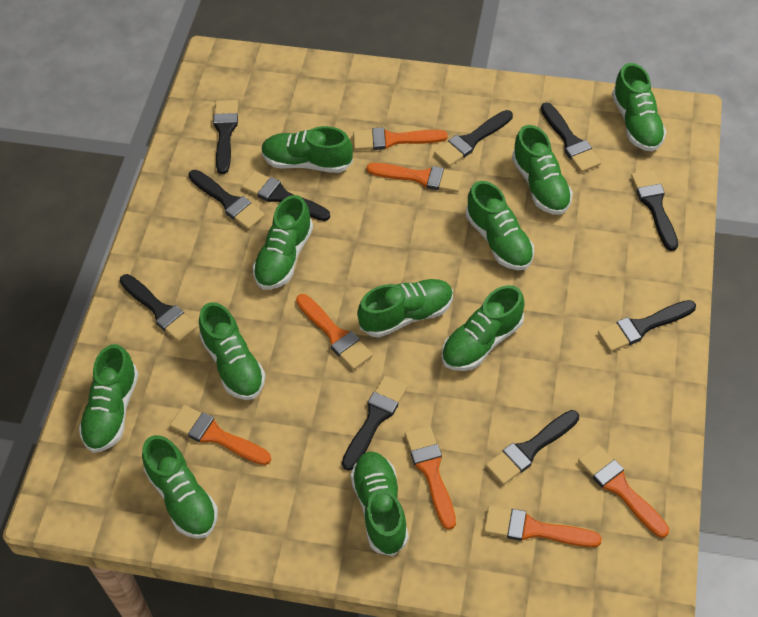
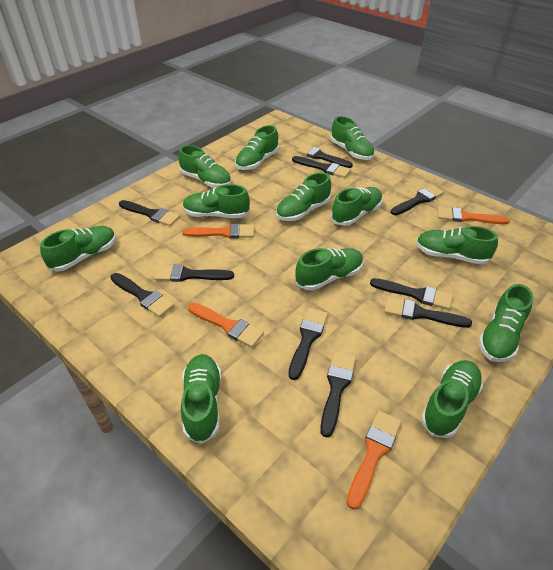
green shoe: 11 -> 12
orange brush: 7 -> 4

